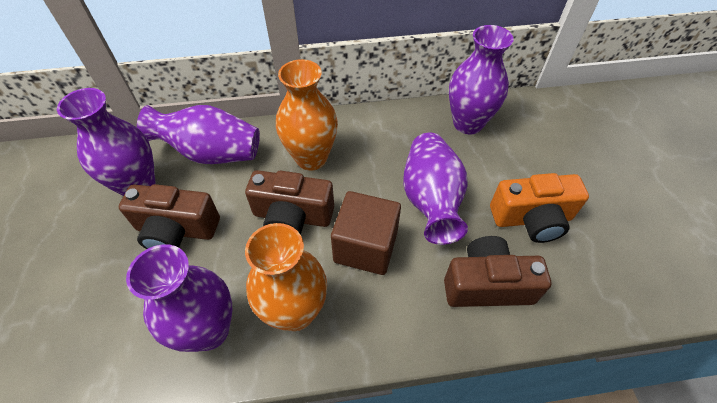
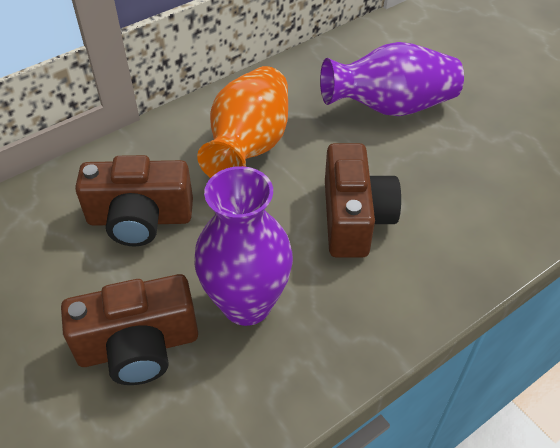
brown cube: 1 -> 0
orange camera: 1 -> 0
orange vase: 2 -> 1
purple vase: 5 -> 2

